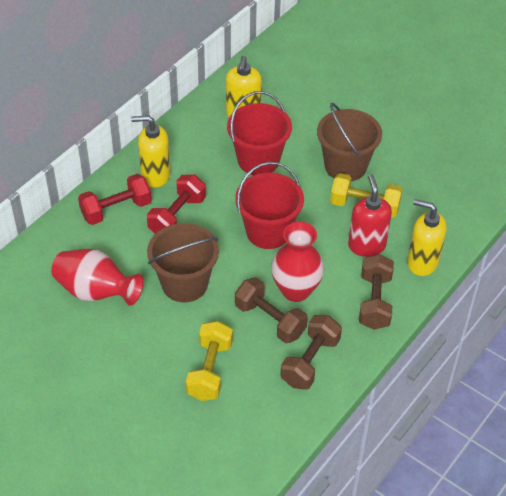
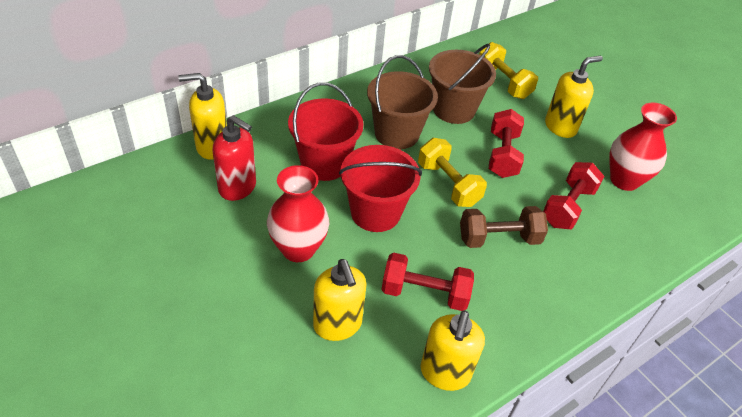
brown dumbbell: 3 -> 1
red dumbbell: 2 -> 3
yellow soap dispenser: 3 -> 4

